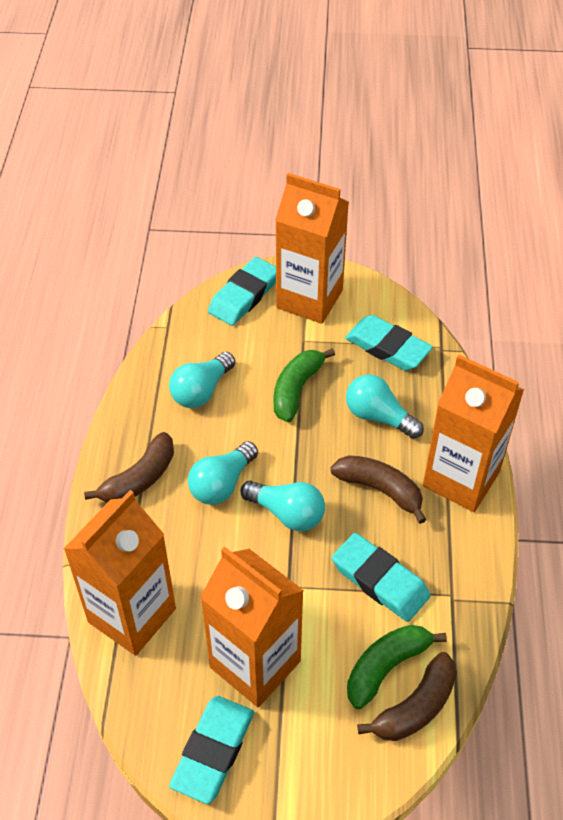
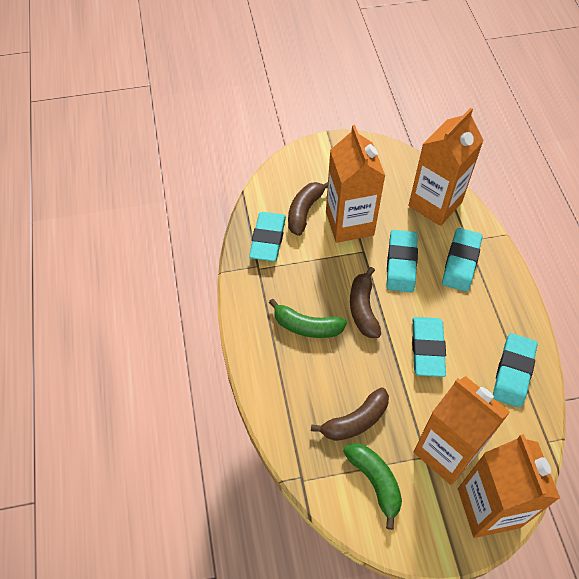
turquoise eraser: 4 -> 5
turquoise light bulb: 4 -> 0

